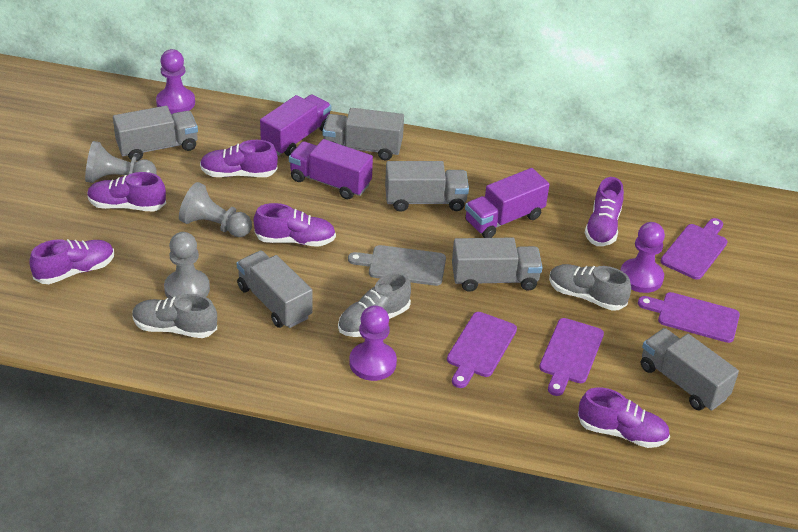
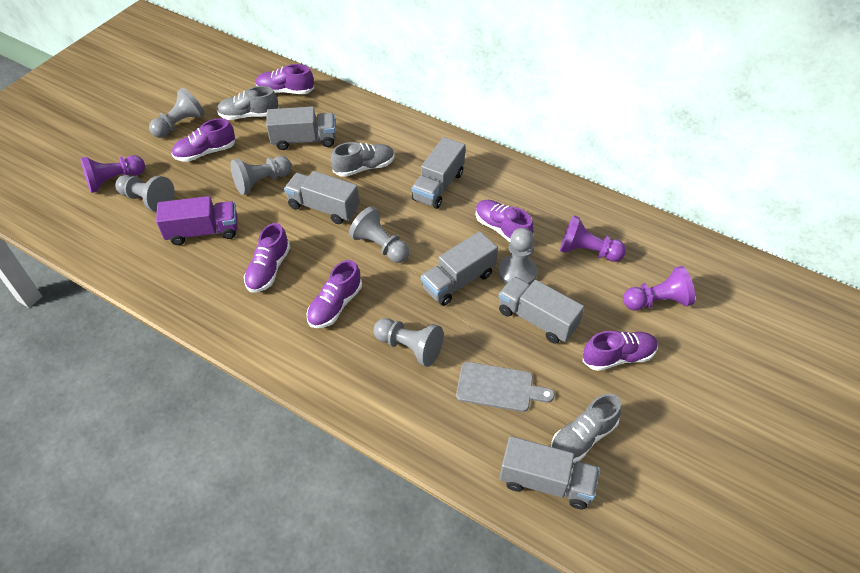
grey pawn: 3 -> 6
purple cutting board: 4 -> 0
purple truck: 3 -> 1

